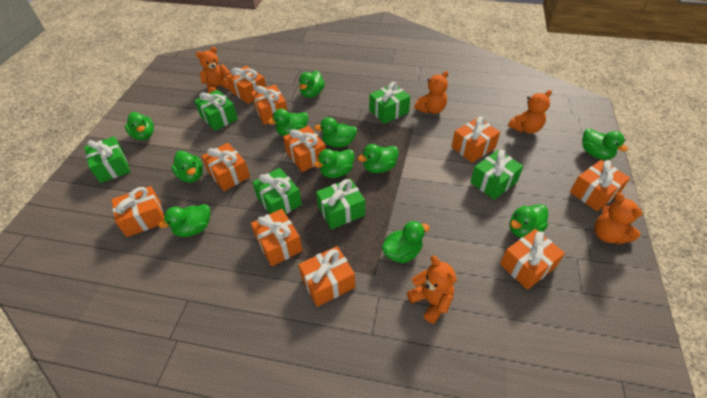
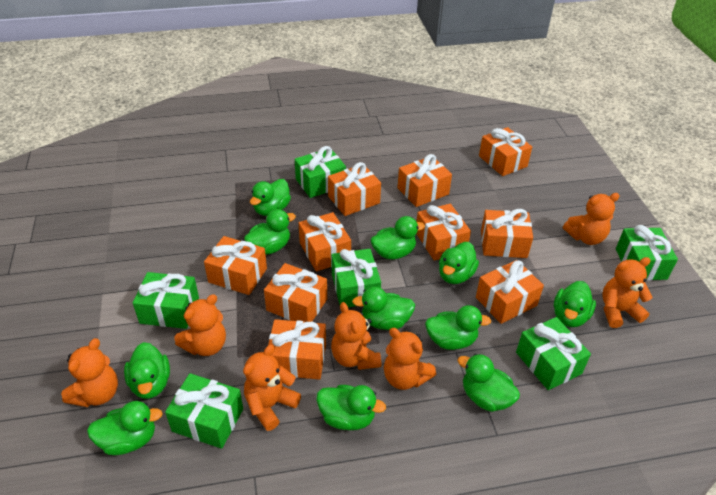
orange teddy bear: 5 -> 7

